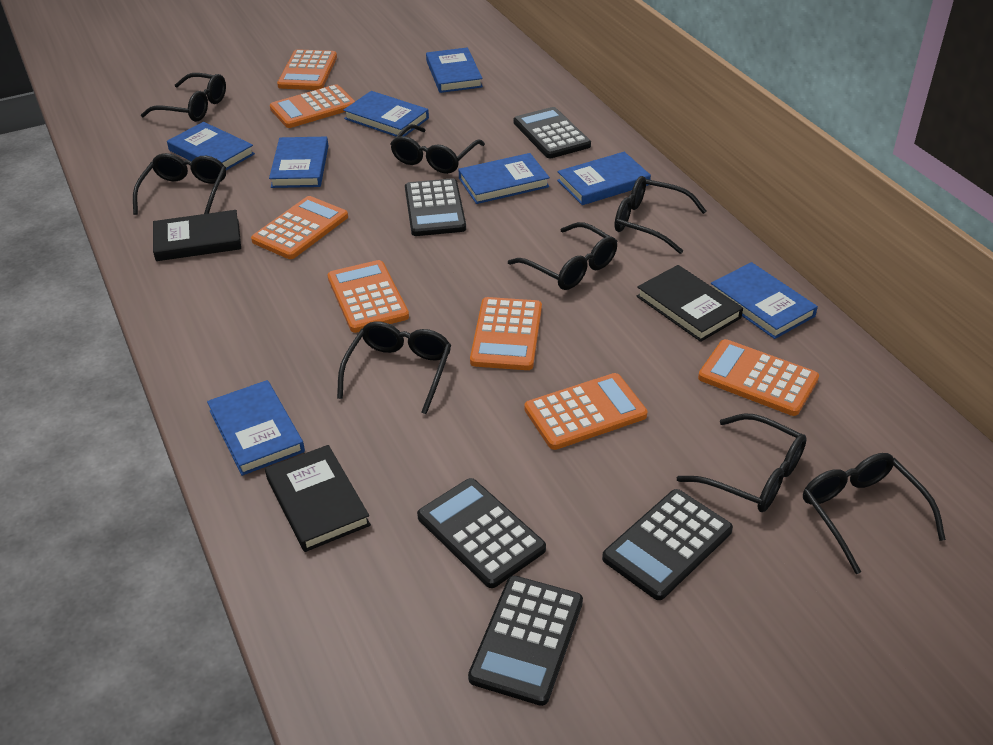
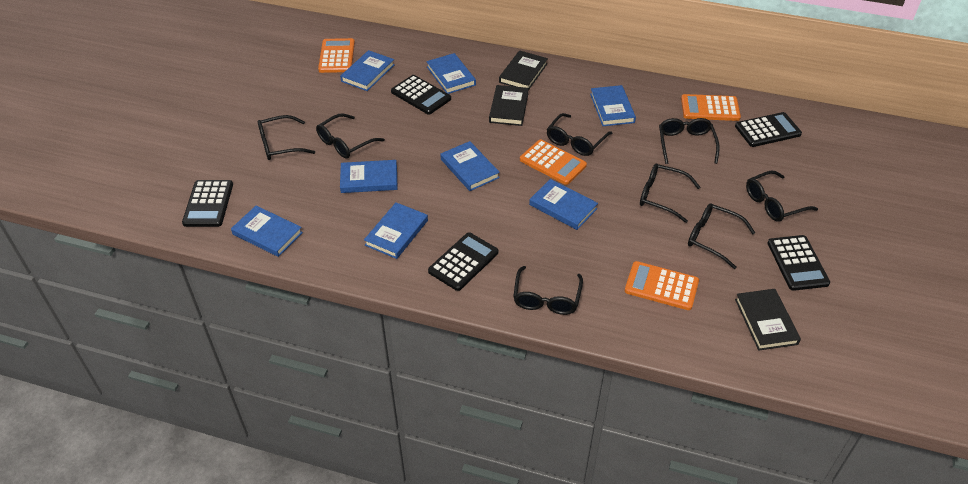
orange calculator: 7 -> 4

